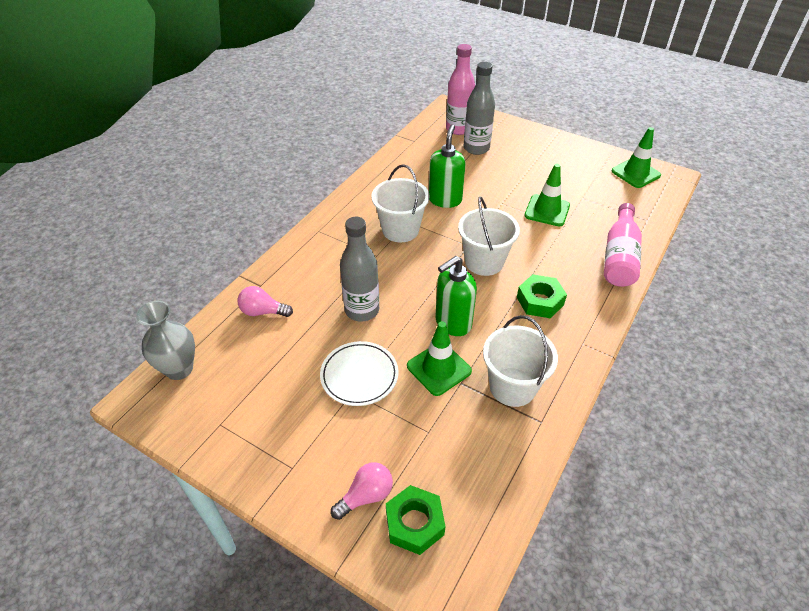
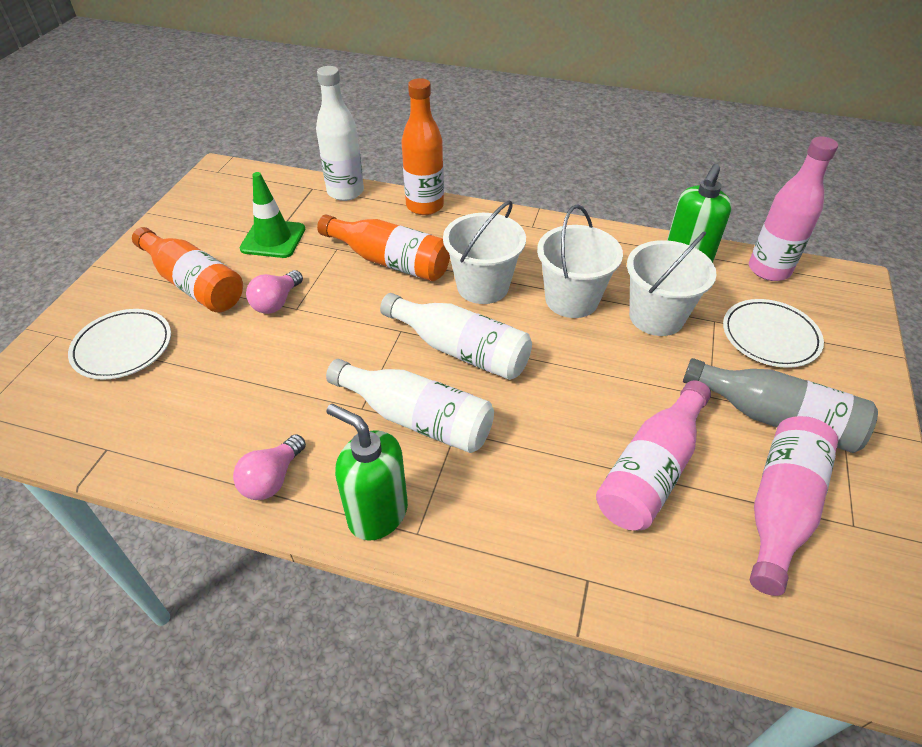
green nut: 2 -> 0
green traffic cone: 3 -> 1
grey bottle: 2 -> 1
grey vase: 1 -> 0
orange bottle: 0 -> 3
pink bottle: 2 -> 3
white bottle: 0 -> 3
white plate: 1 -> 2

